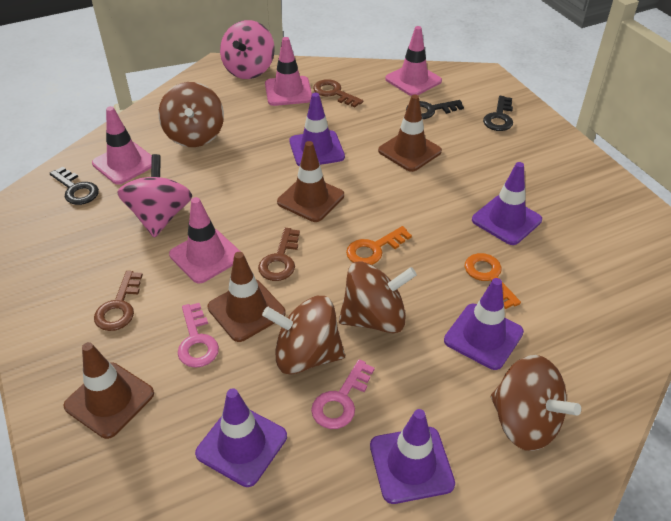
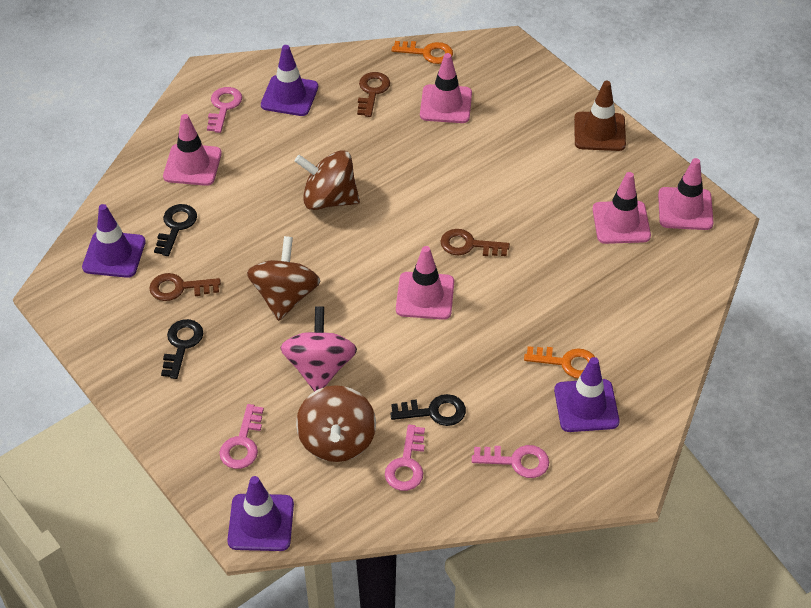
brown spinning top: 4 -> 3
brown traffic cone: 4 -> 1
pink key: 2 -> 4
pink spinning top: 2 -> 1
pink traffic cone: 4 -> 5
purple traffic cone: 5 -> 4

